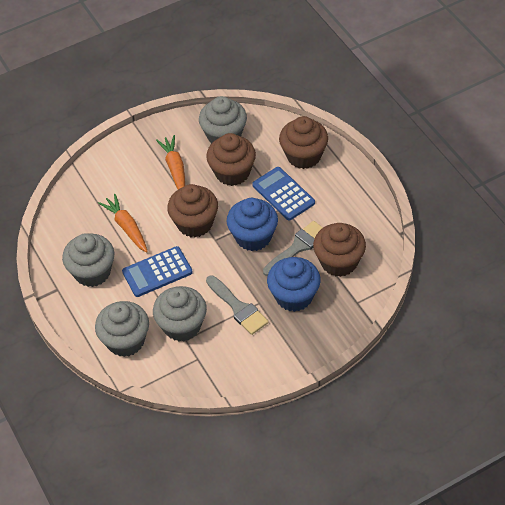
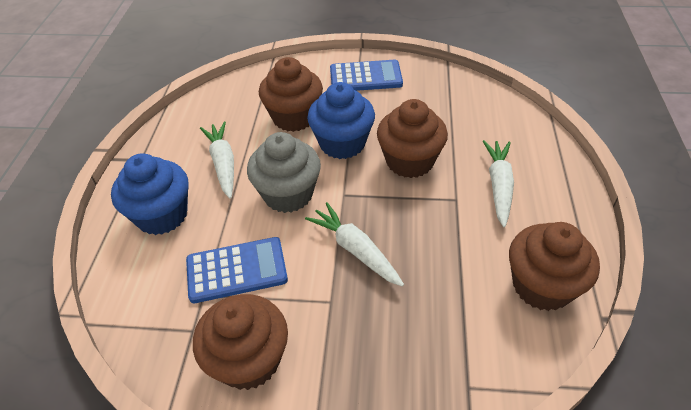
grey brush: 2 -> 0
grey cupcake: 4 -> 1
orange carrot: 2 -> 0
white carrot: 0 -> 3

